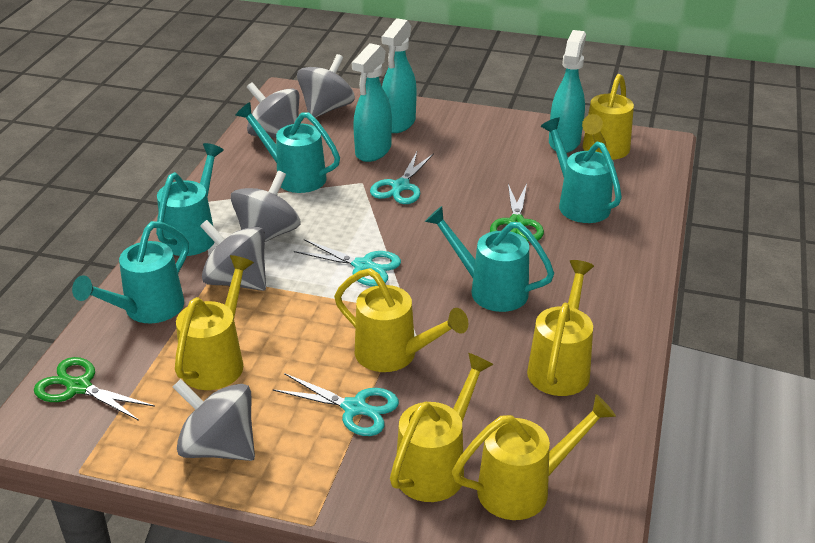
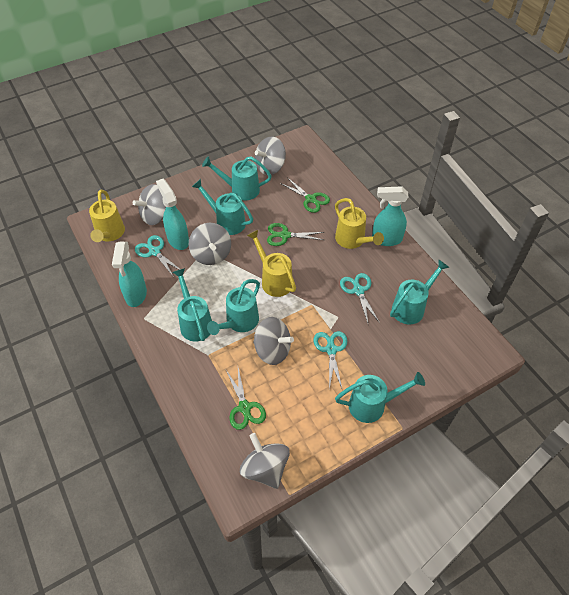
green scissors: 2 -> 3
turquoise watering can: 5 -> 6
yellow watering can: 6 -> 3

